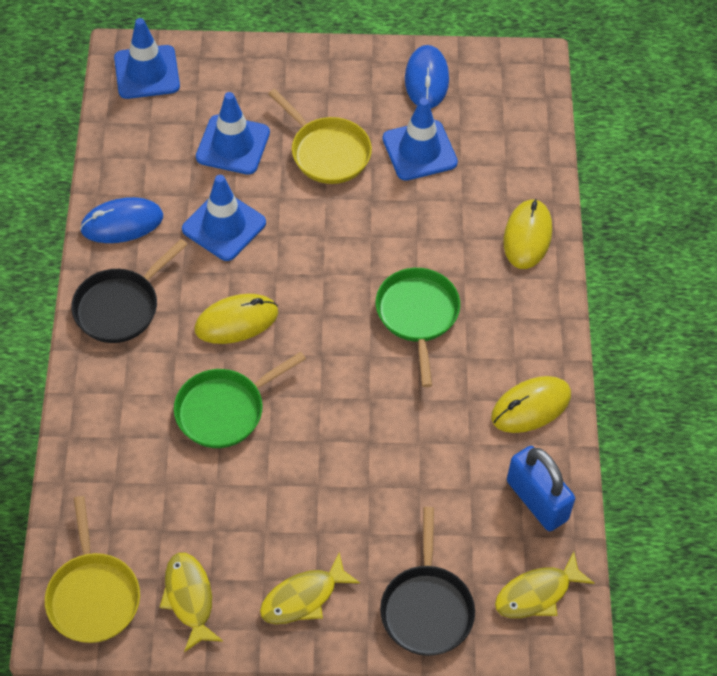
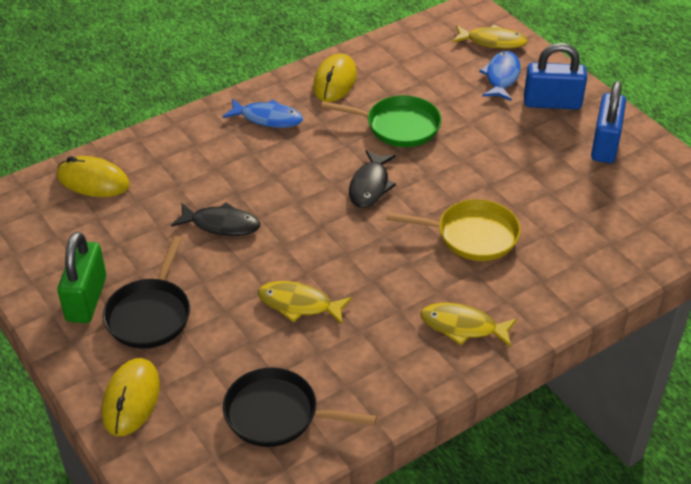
black fish: 0 -> 2
blue fish: 0 -> 2
blue mouse: 2 -> 0
blue padlock: 1 -> 2
blue traffic cone: 4 -> 0
green padlock: 0 -> 1
green pan: 2 -> 1
yellow pan: 2 -> 1

